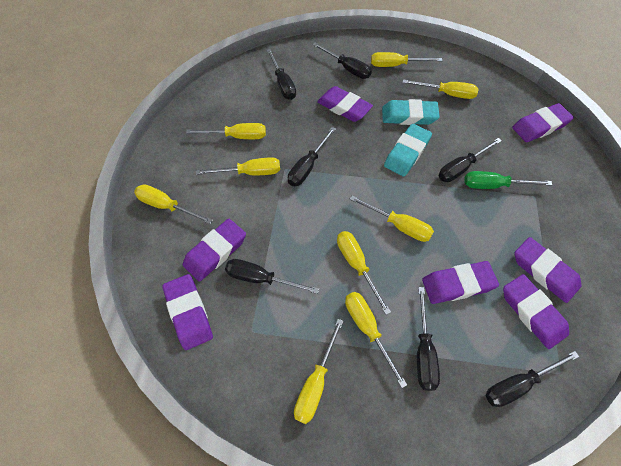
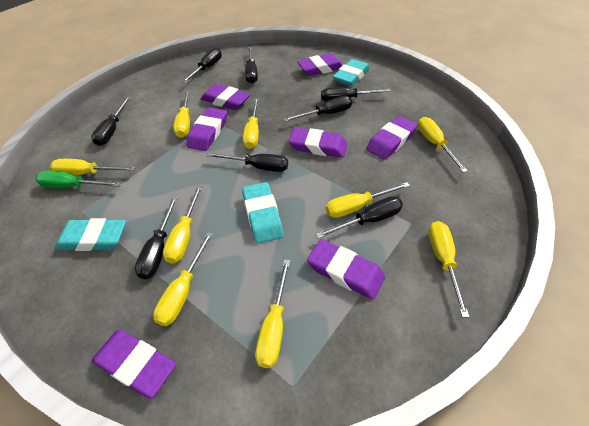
black screwdriver: 7 -> 8
turquoise eraser: 2 -> 3

